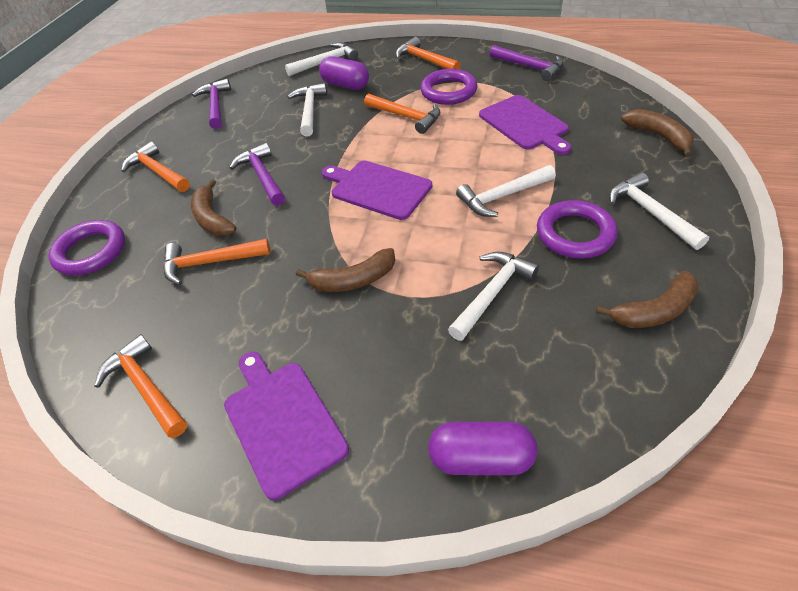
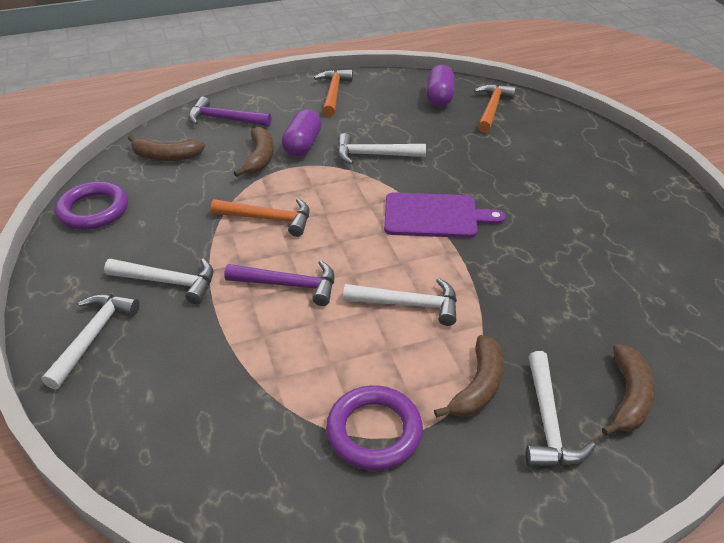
orange hammer: 5 -> 3
purple cutting board: 3 -> 1
purple hammer: 3 -> 2
purple ring: 3 -> 2

